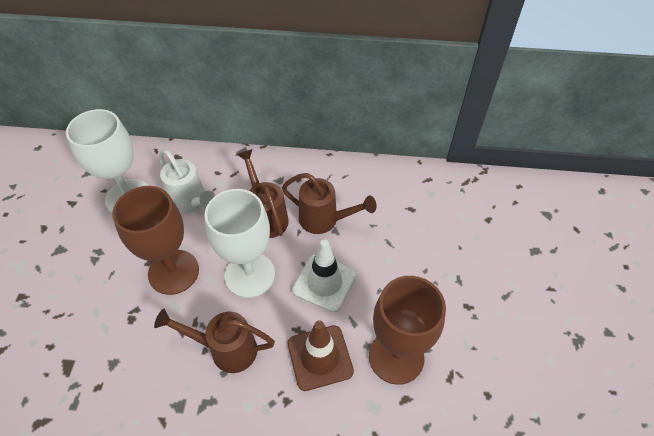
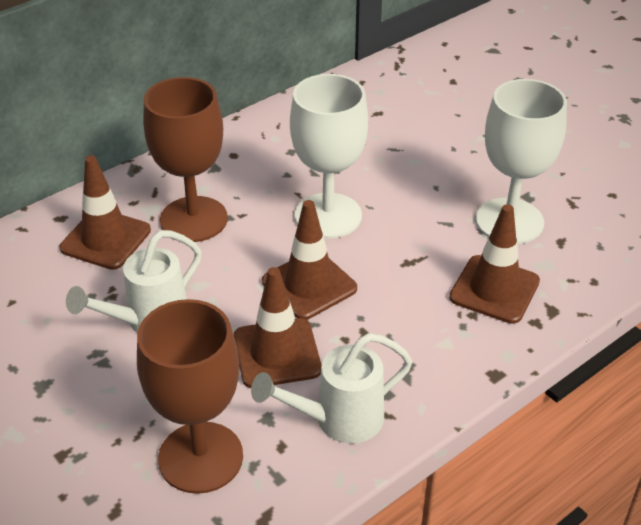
brown traffic cone: 1 -> 4
brown watering can: 3 -> 0
white traffic cone: 1 -> 0
white watering can: 1 -> 2

